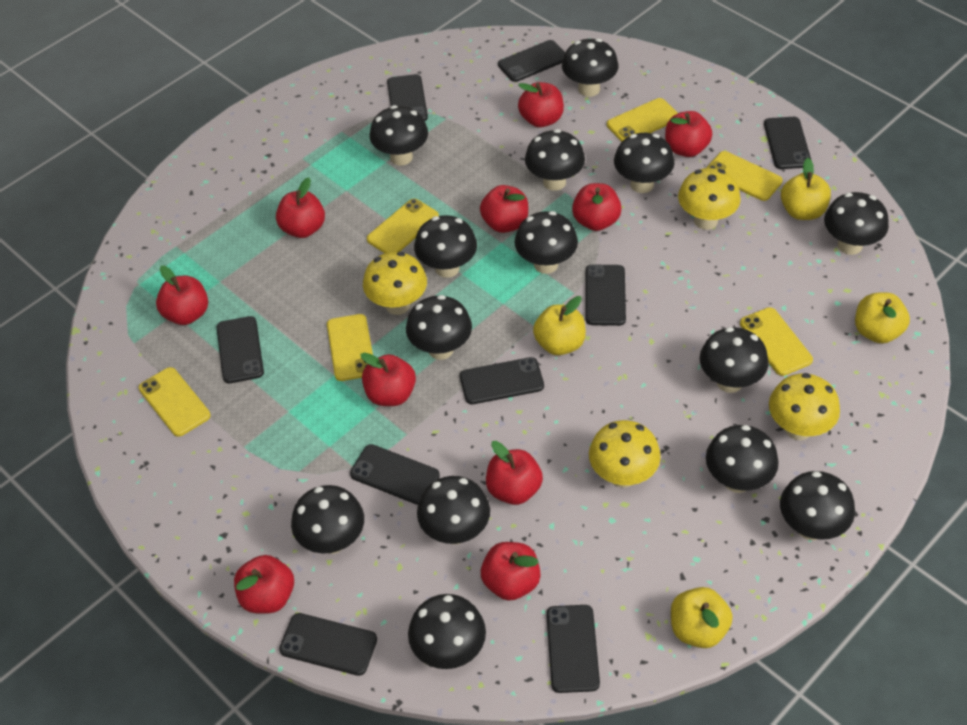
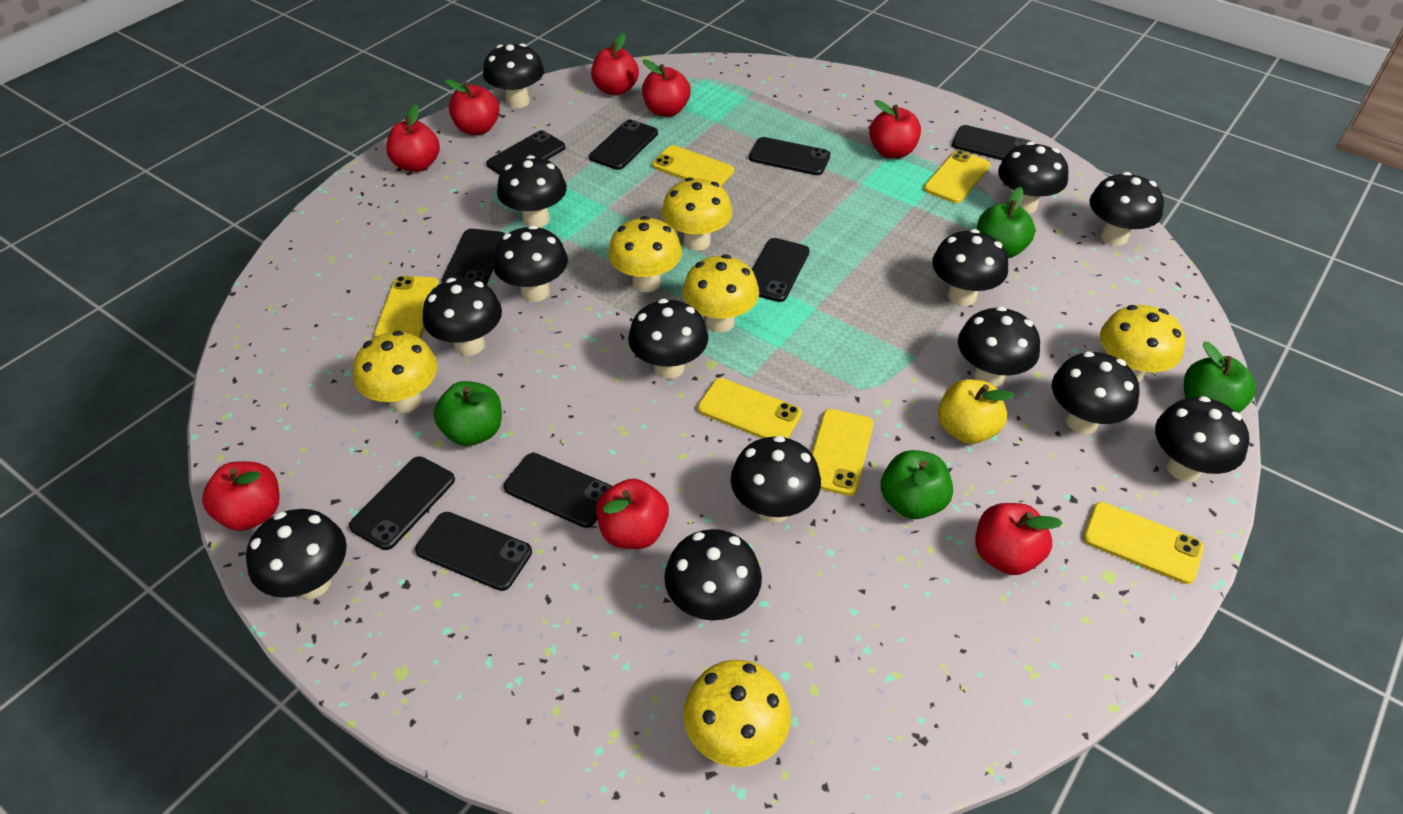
green apple: 0 -> 4
red apple: 10 -> 8
yellow apple: 4 -> 1
yellow mushroom: 4 -> 6

